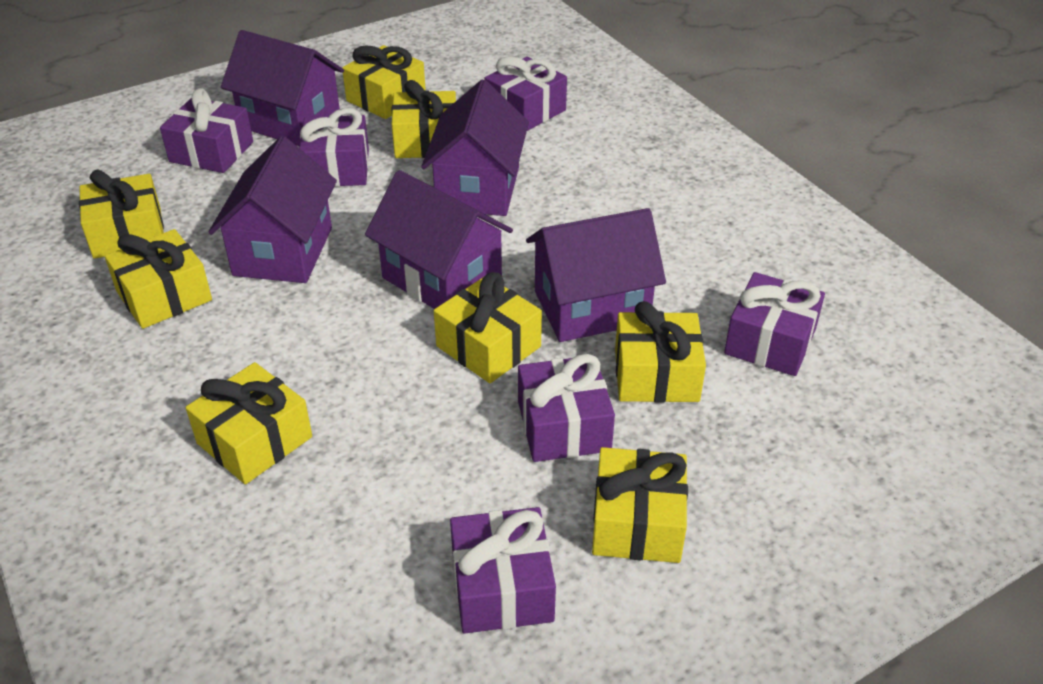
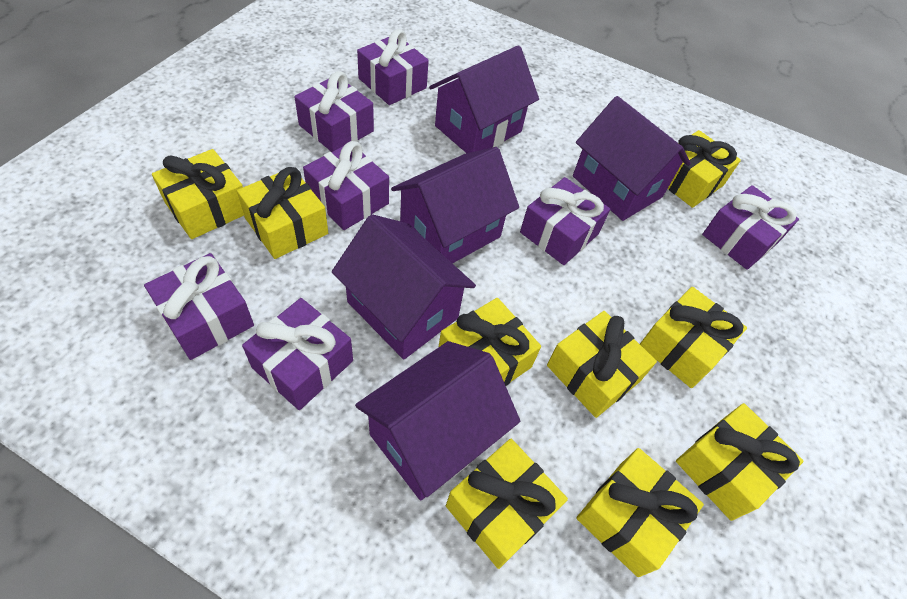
purple gift: 6 -> 7
yellow gift: 8 -> 9

